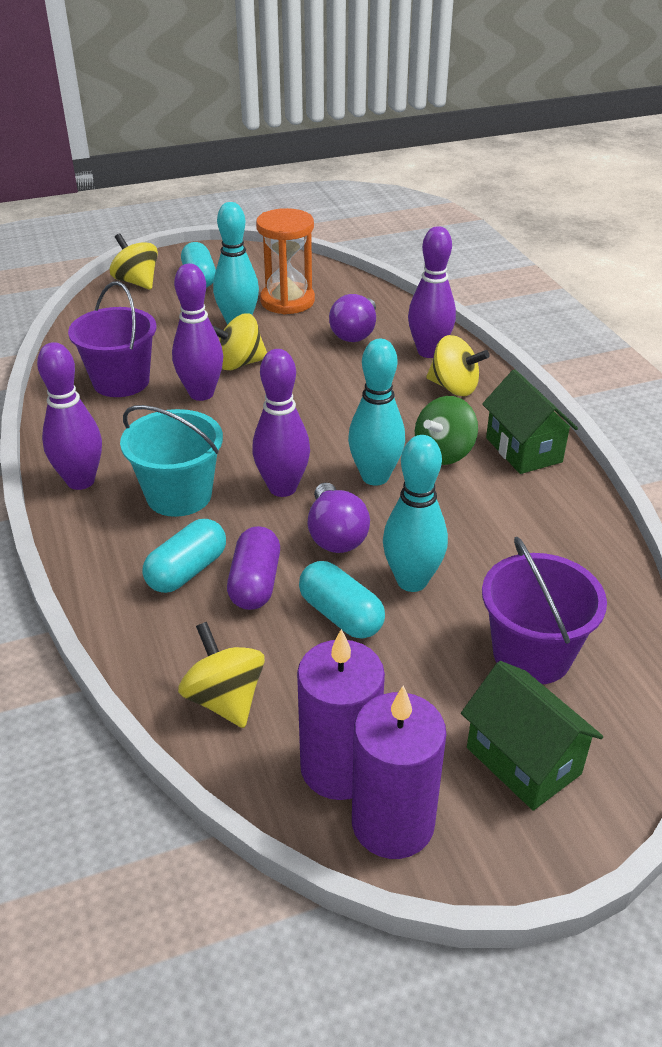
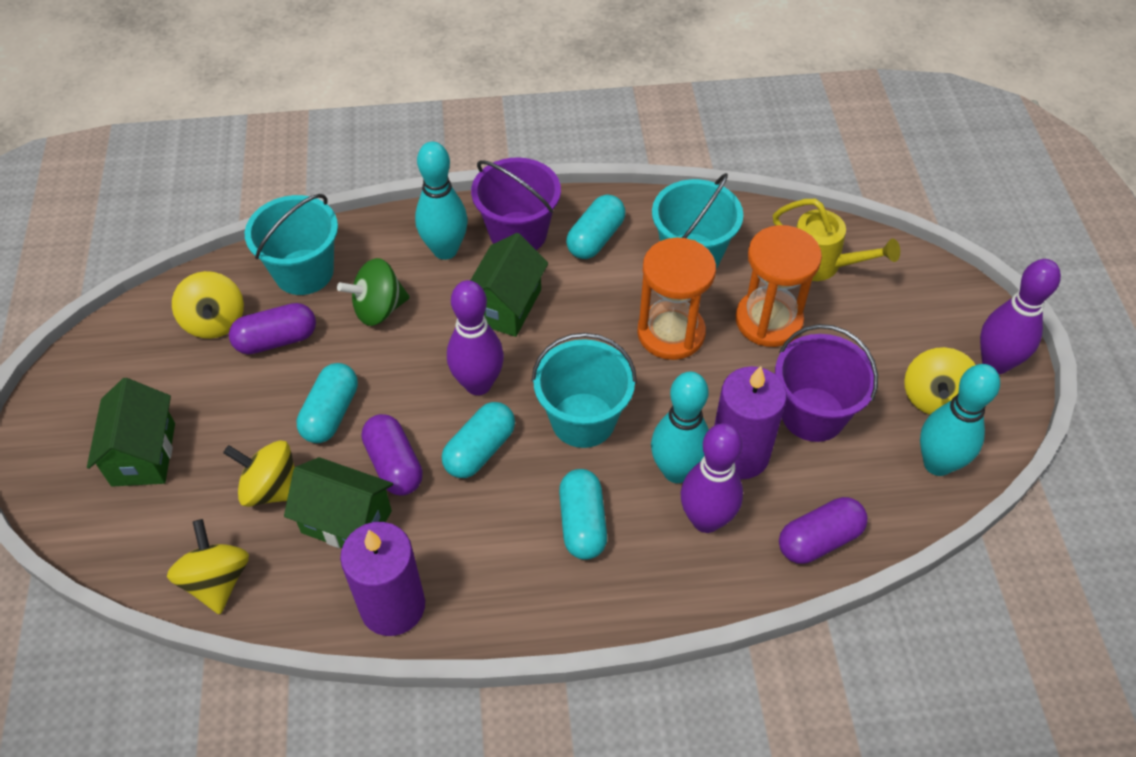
green house: 2 -> 3
orange hourglass: 1 -> 2
purple bowling pin: 4 -> 3
purple capsule: 1 -> 3
purple light bulb: 2 -> 0
turquoise bucket: 1 -> 3
turquoise capsule: 3 -> 4
yellow watering can: 0 -> 1

